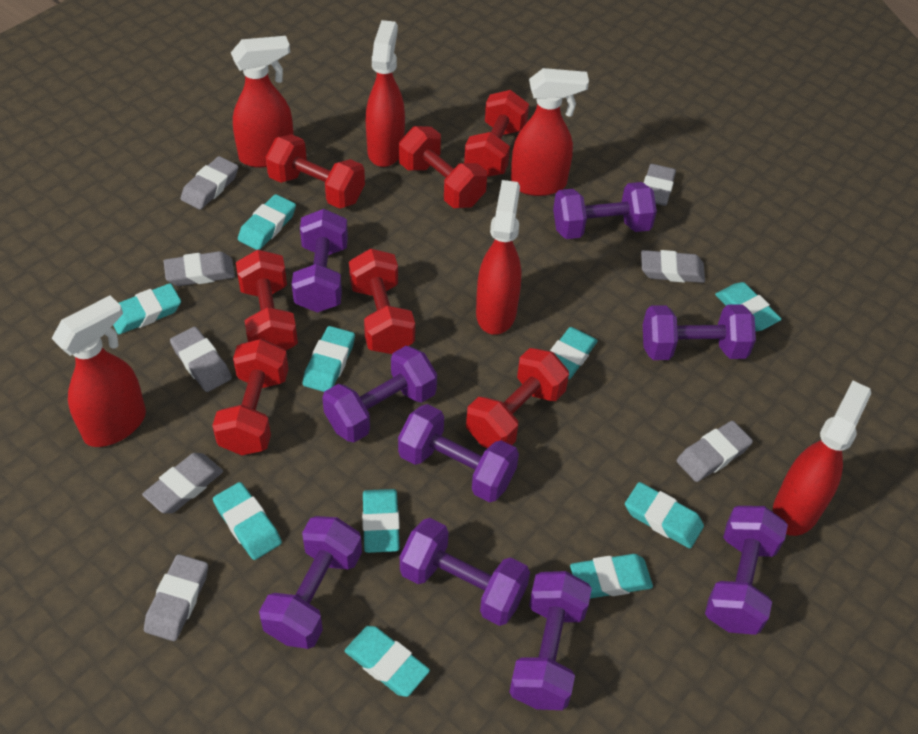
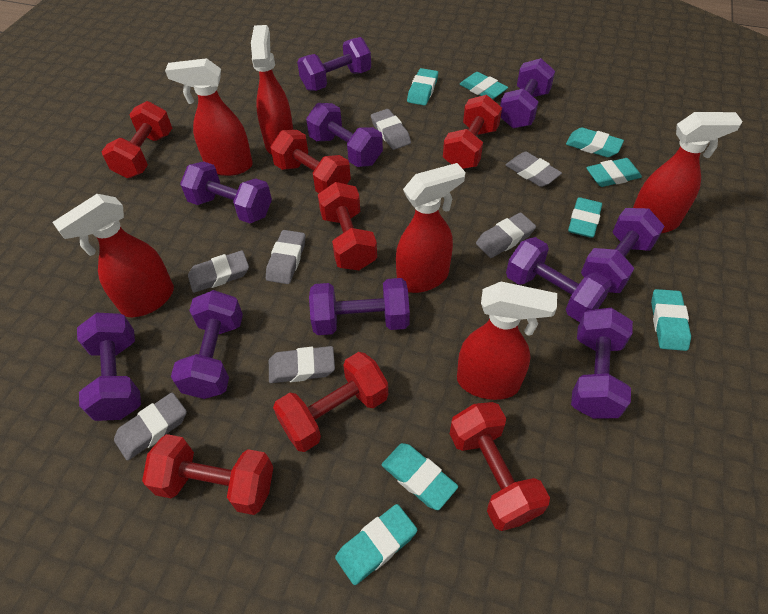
grey eraser: 8 -> 7
purple dumbbell: 9 -> 10
turquoise eraser: 10 -> 8

